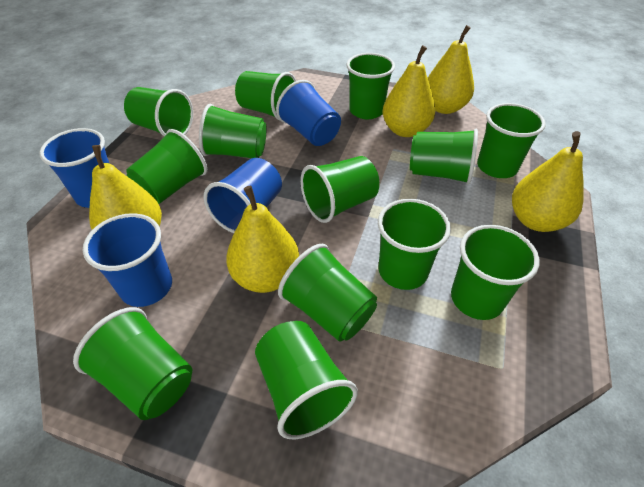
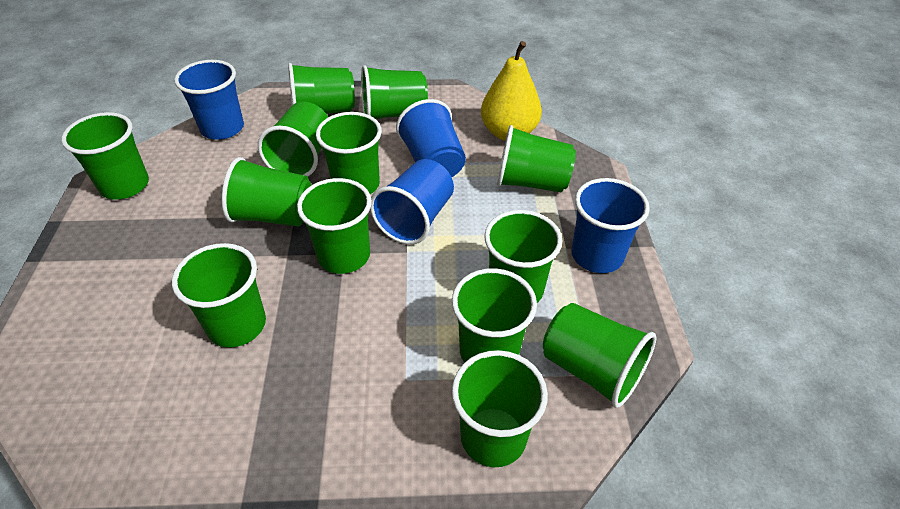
yellow pear: 5 -> 1

